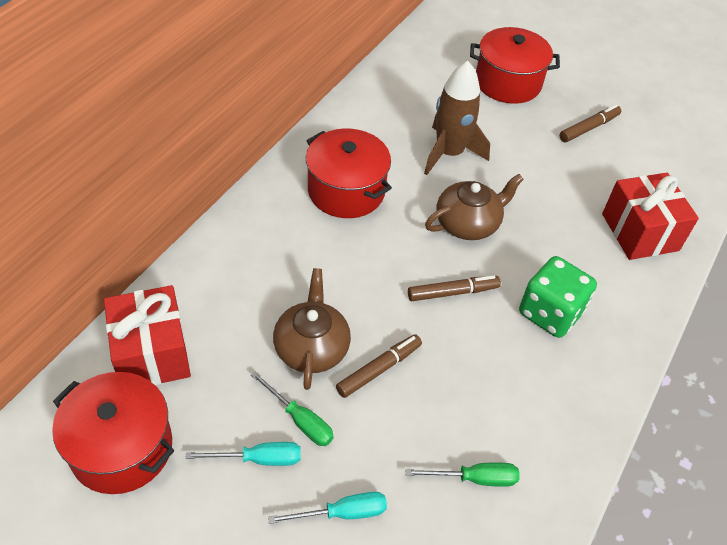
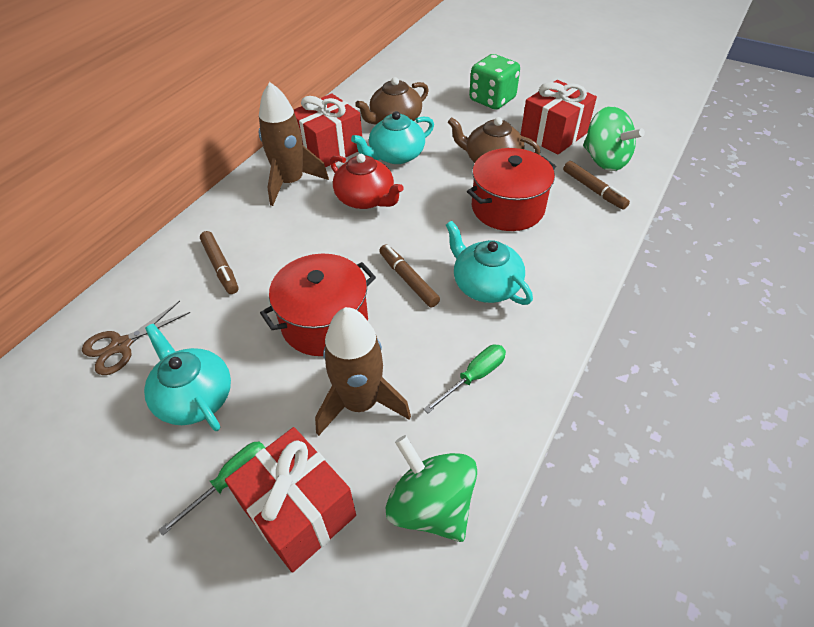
brown rocket: 1 -> 2
brown scissors: 0 -> 1
green spinning top: 0 -> 2
red gift: 2 -> 3
red pot: 3 -> 2
red teapot: 0 -> 1
turquoise screwdriver: 2 -> 0
turquoise teapot: 0 -> 3

